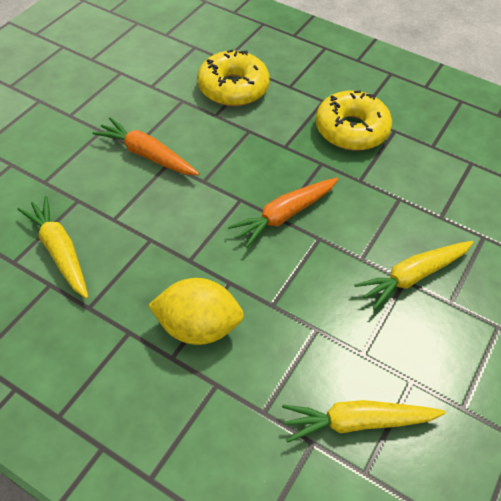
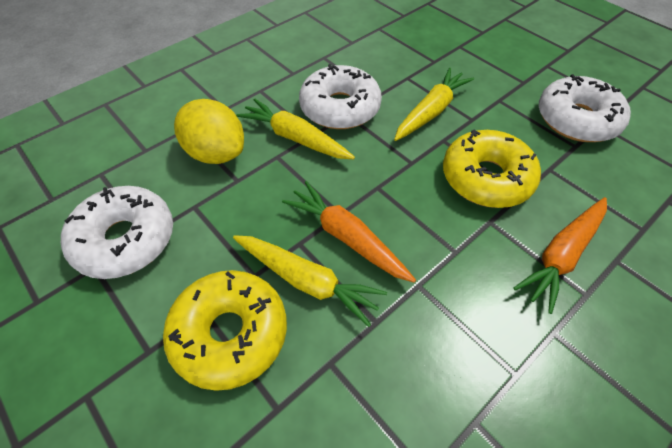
white donut: 0 -> 3

